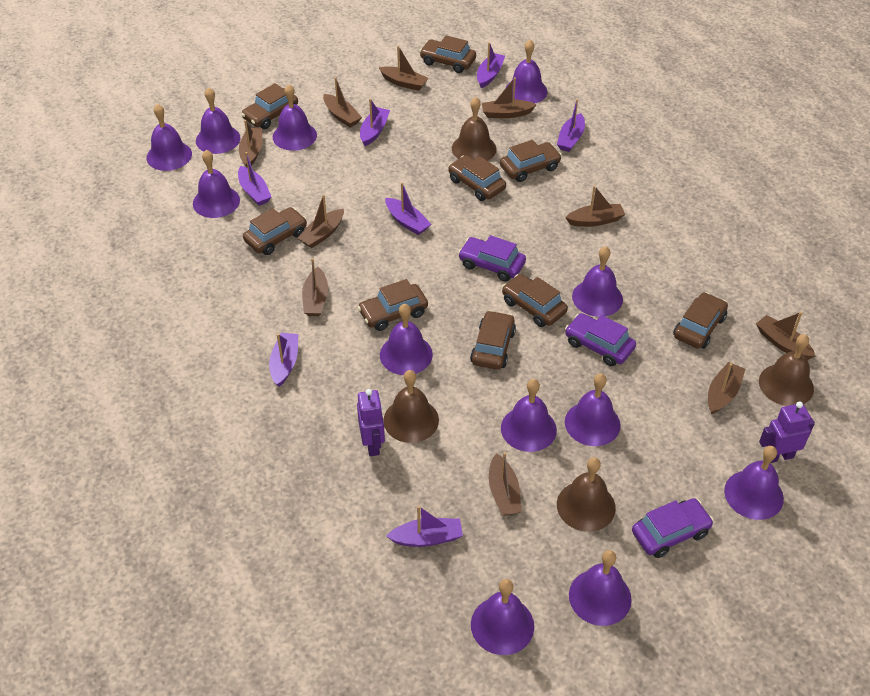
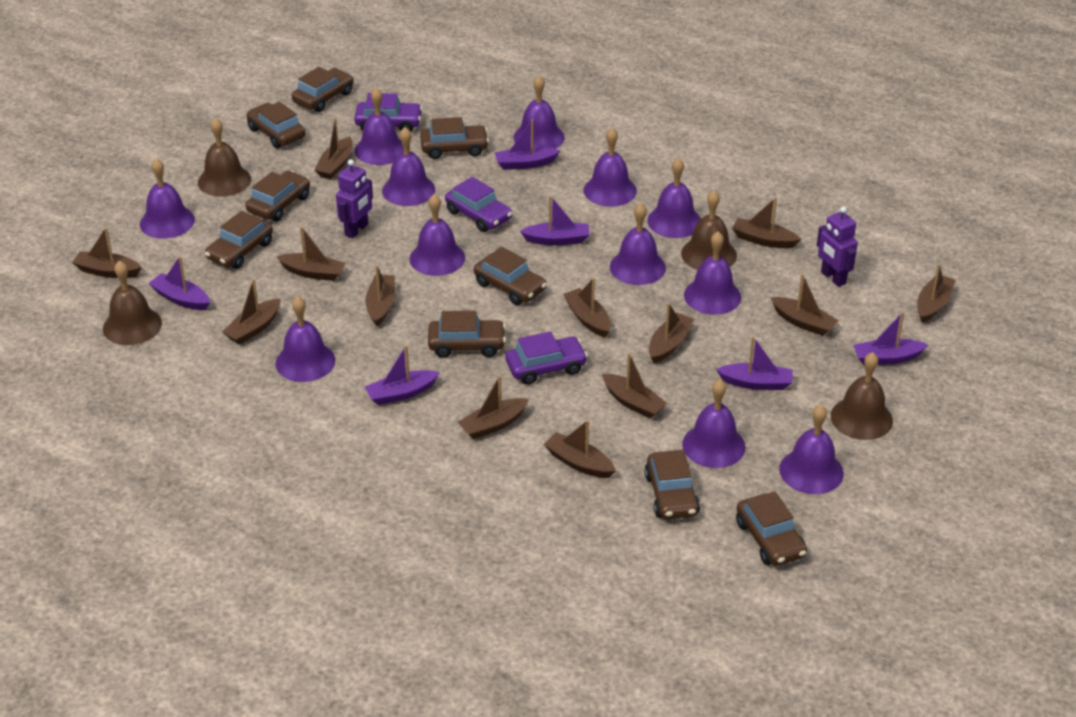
brown boat: 10 -> 13
purple boat: 7 -> 6

